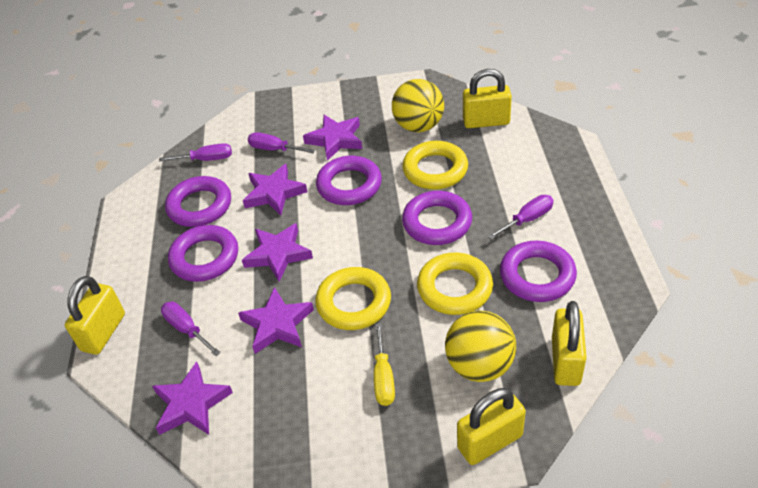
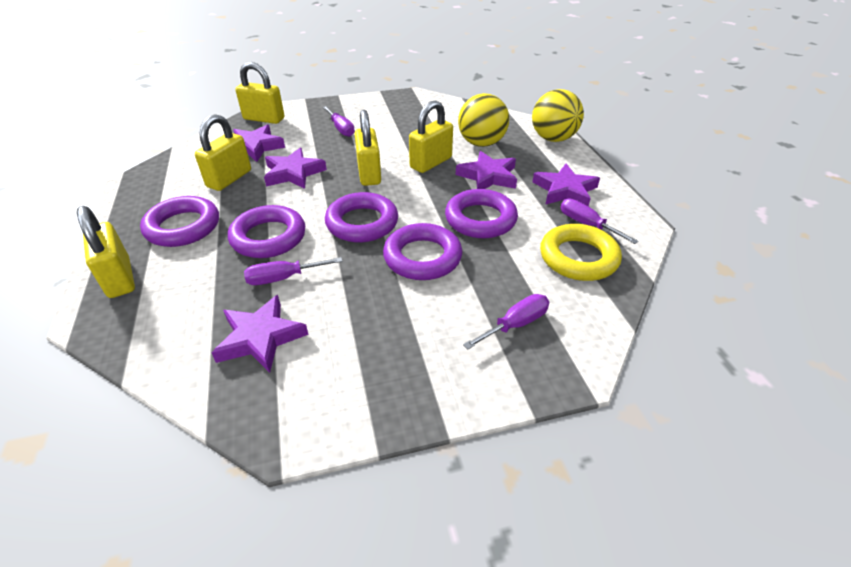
yellow padlock: 4 -> 5
yellow ring: 3 -> 1
yellow screwdriver: 1 -> 0

